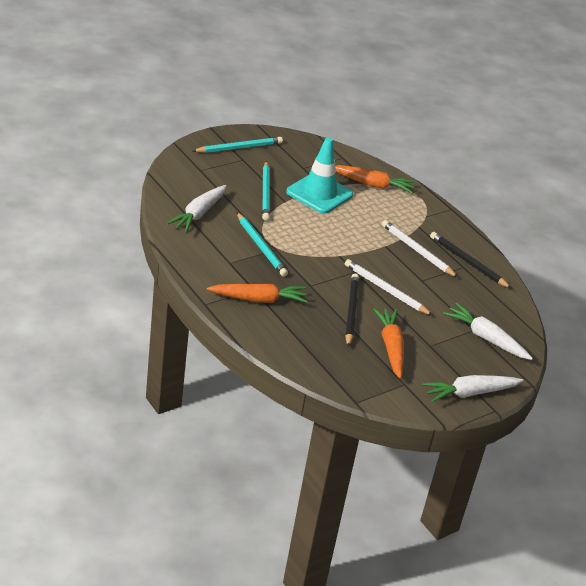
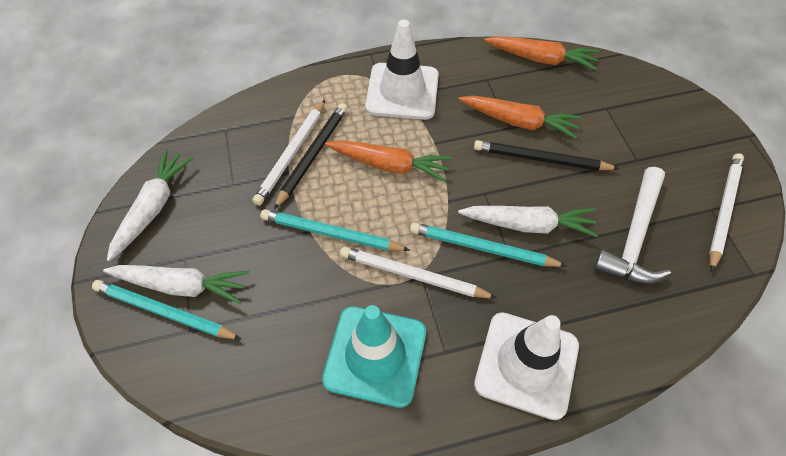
white hammer: 0 -> 1
white pencil: 2 -> 3
white traffic cone: 0 -> 2

